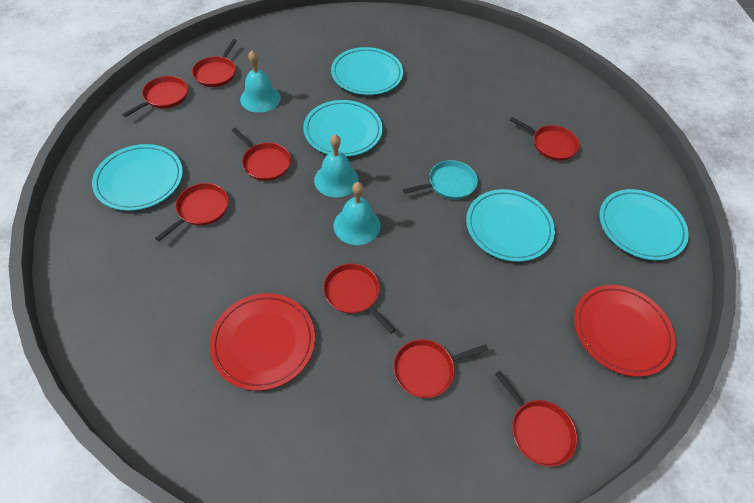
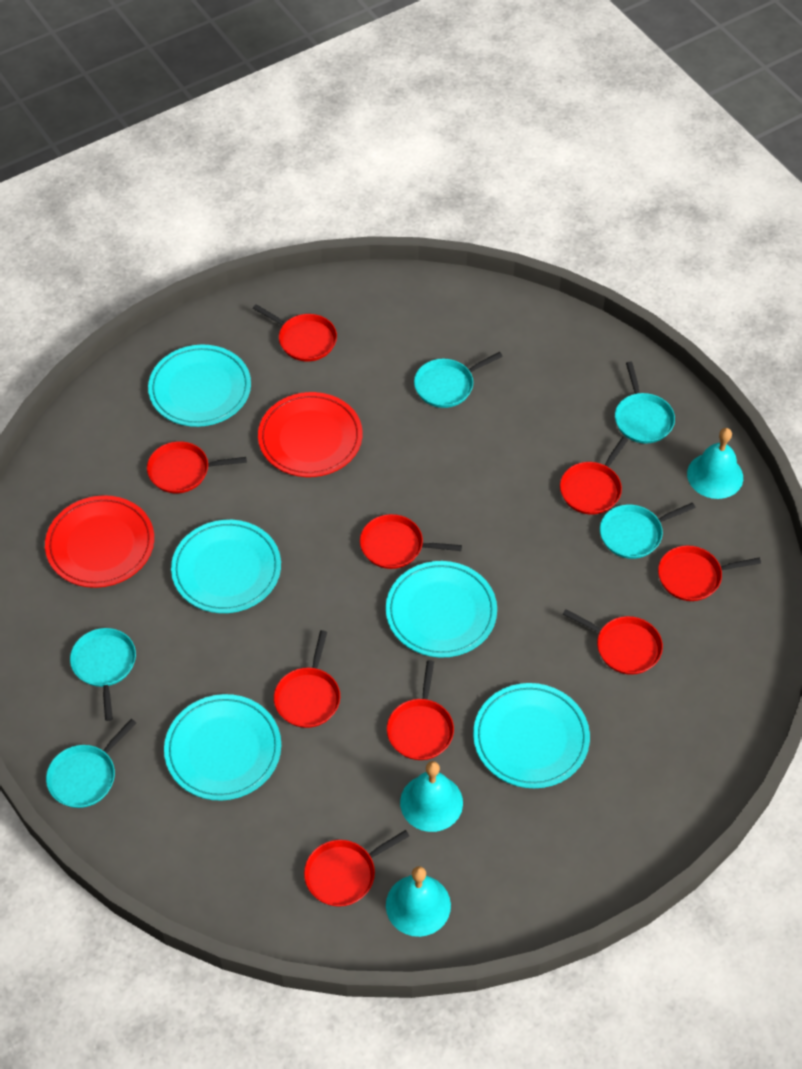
red pan: 8 -> 9
turquoise pan: 1 -> 5

